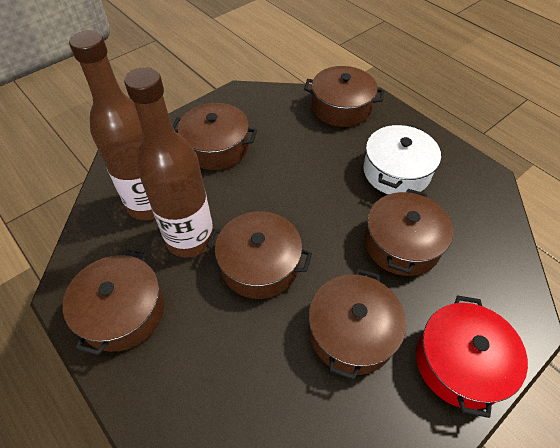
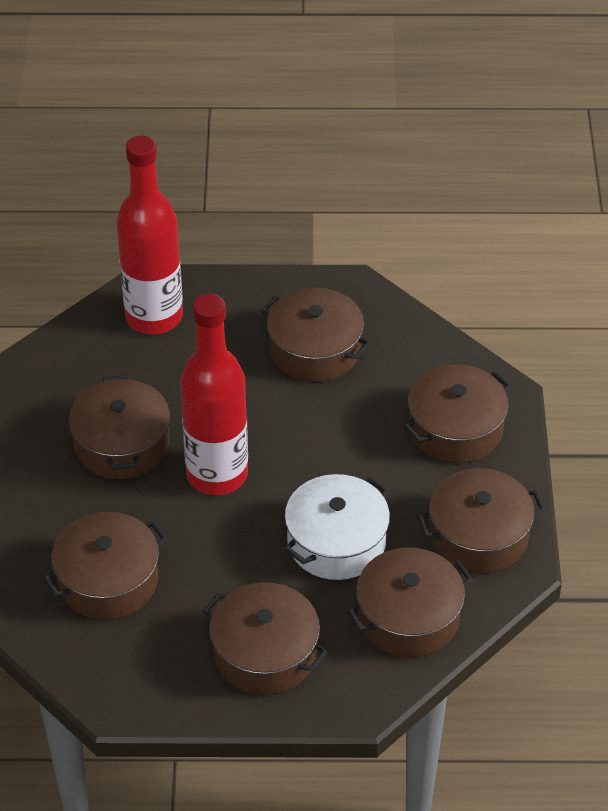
brown bottle: 2 -> 0
brown pot: 6 -> 7
red bottle: 0 -> 2
red pot: 1 -> 0

